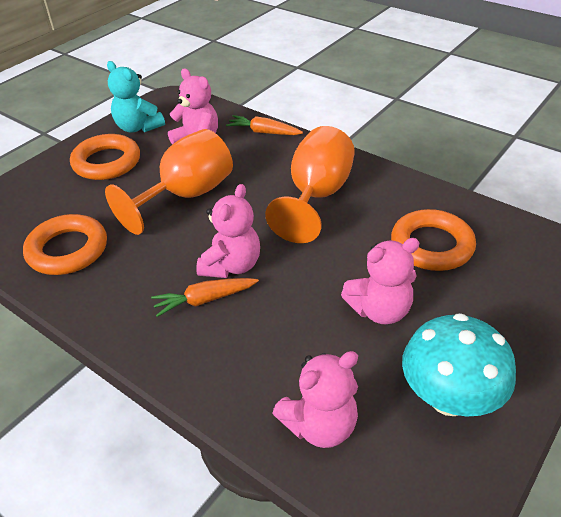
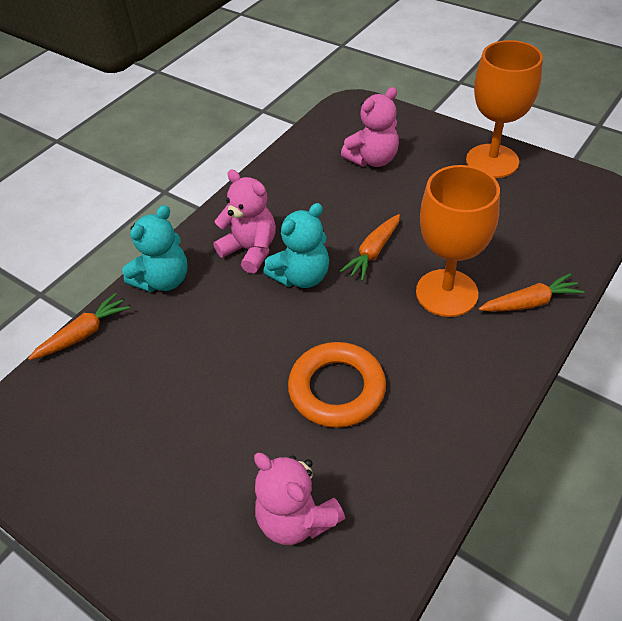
orange carrot: 2 -> 3
orange ring: 3 -> 1
pink teddy bear: 4 -> 3
turquoise mushroom: 1 -> 0
turquoise teddy bear: 1 -> 2

